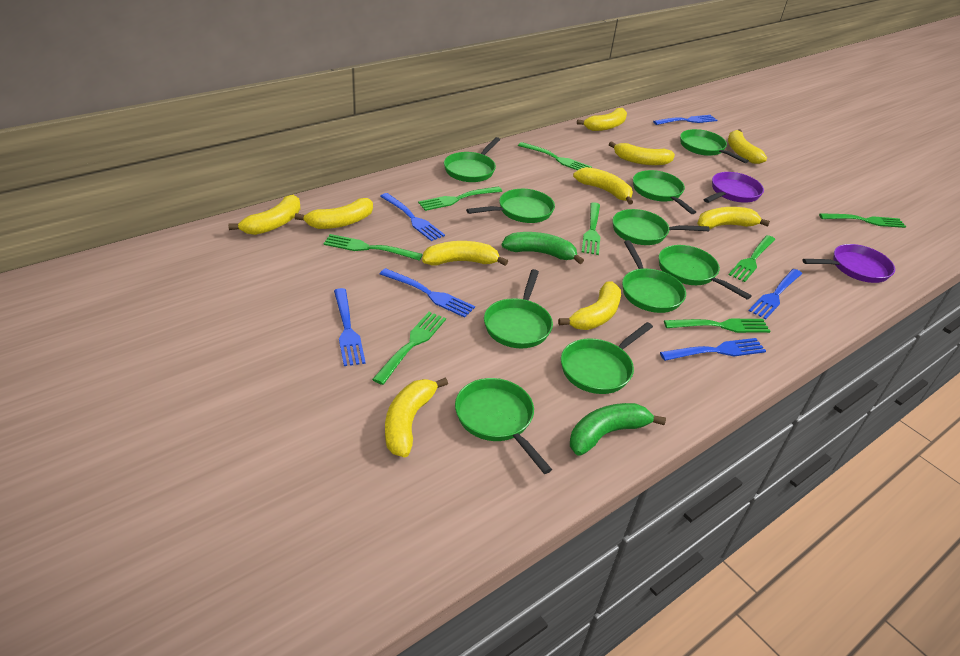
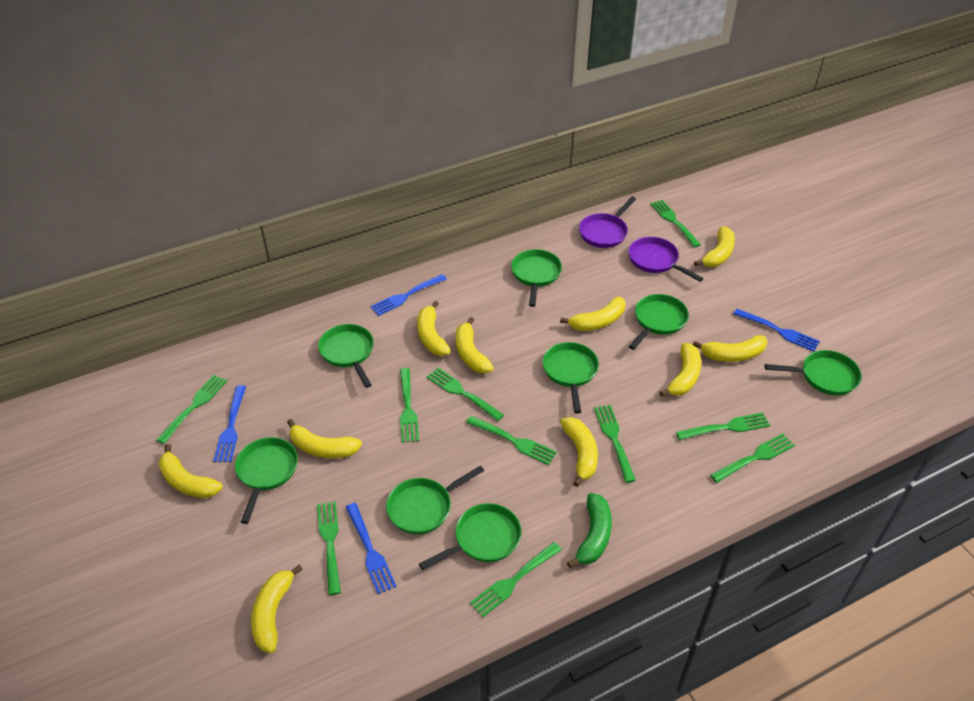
blue fork: 6 -> 4
green banana: 2 -> 1
green fork: 8 -> 10
green pan: 10 -> 8

